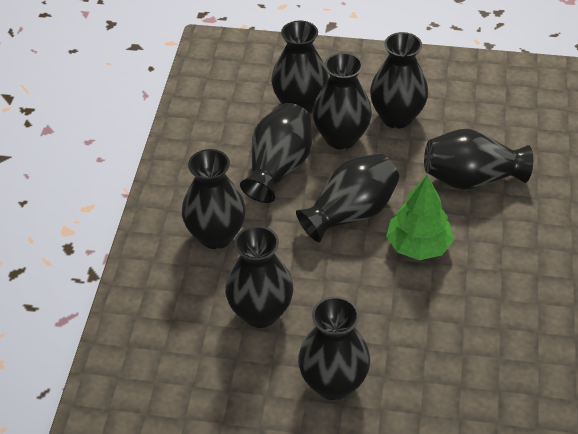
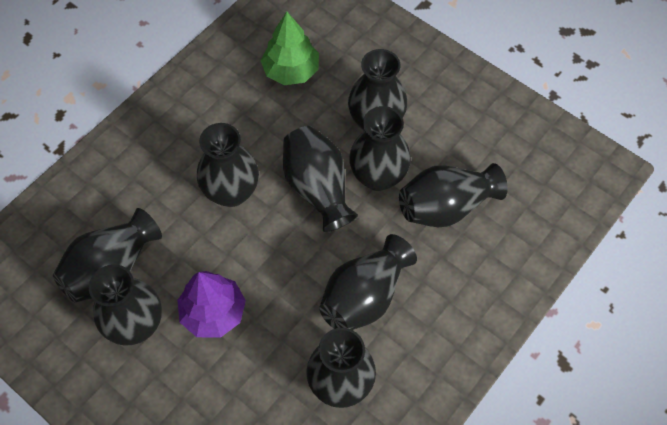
purple tree: 0 -> 1

